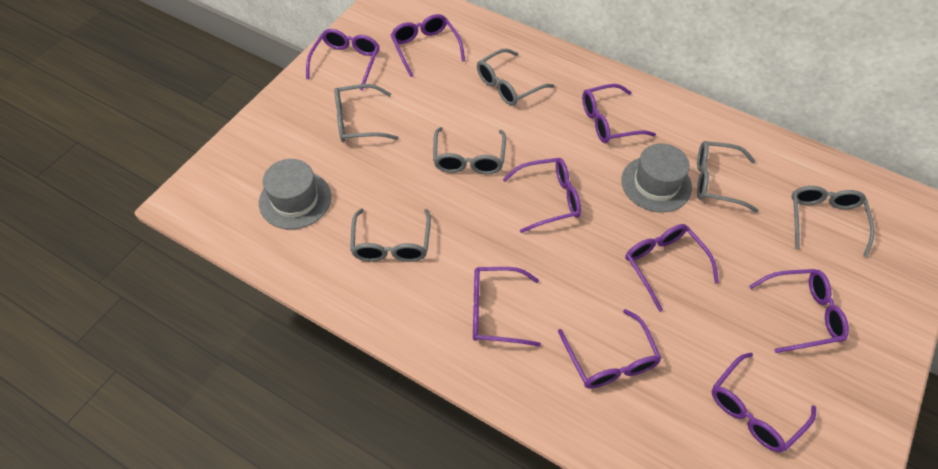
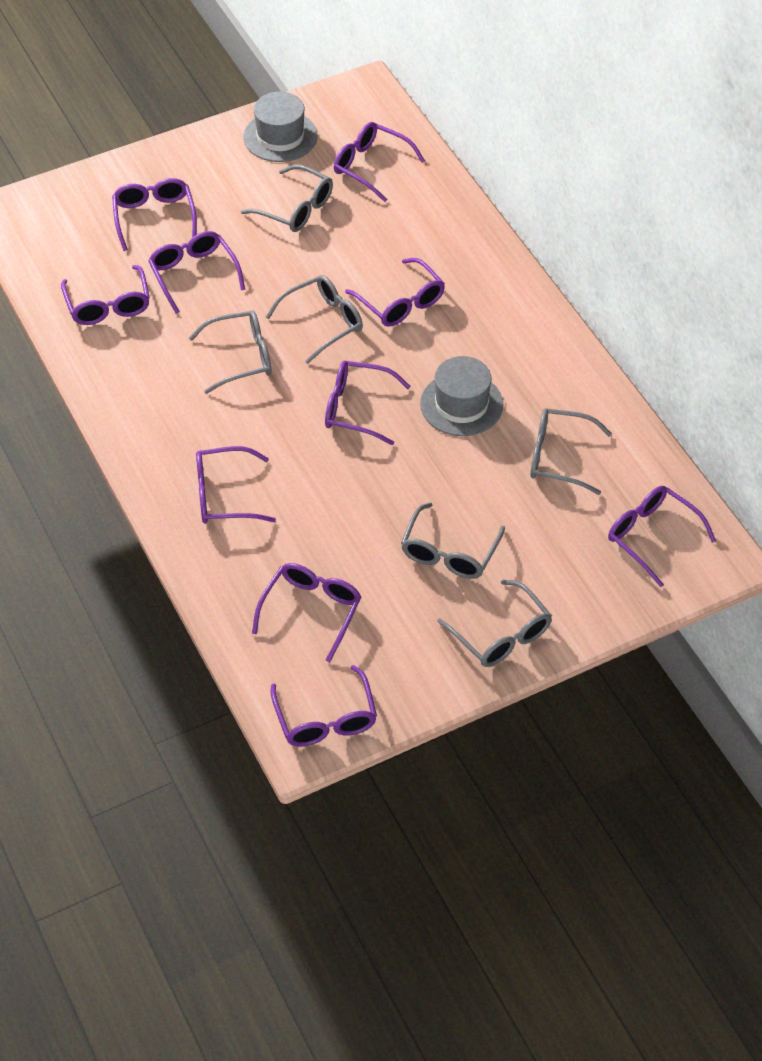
purple glasses: 9 -> 10

